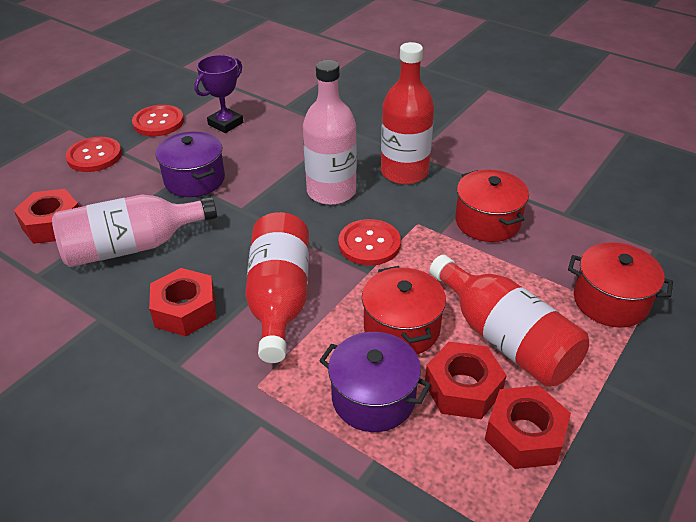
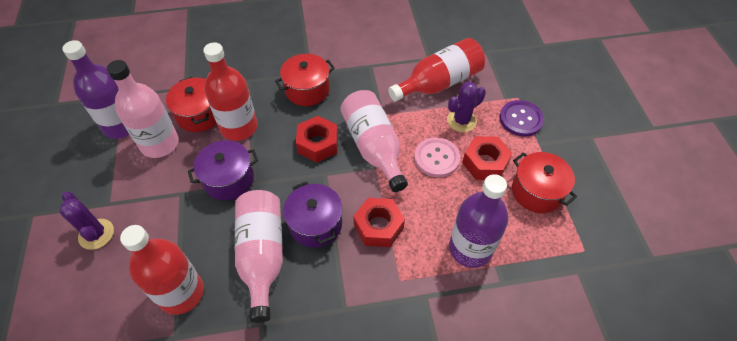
pink bottle: 2 -> 3
pink button: 0 -> 1
purple bottle: 0 -> 2
purple button: 0 -> 1
purple cactus: 0 -> 2
purple trophy: 1 -> 0
red button: 3 -> 0
red nut: 4 -> 3

